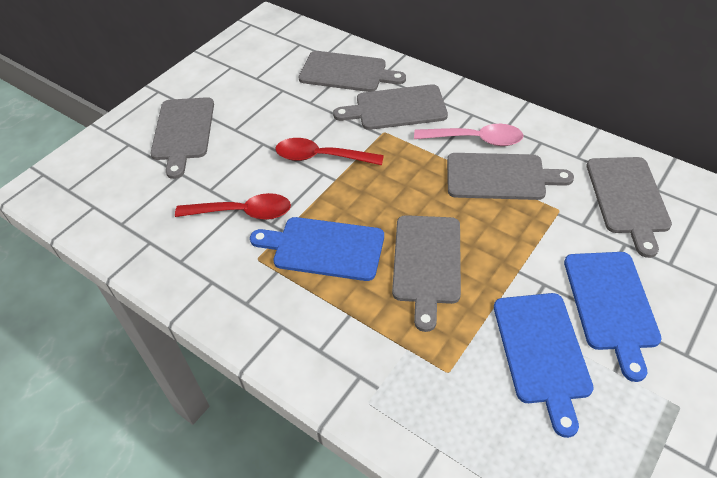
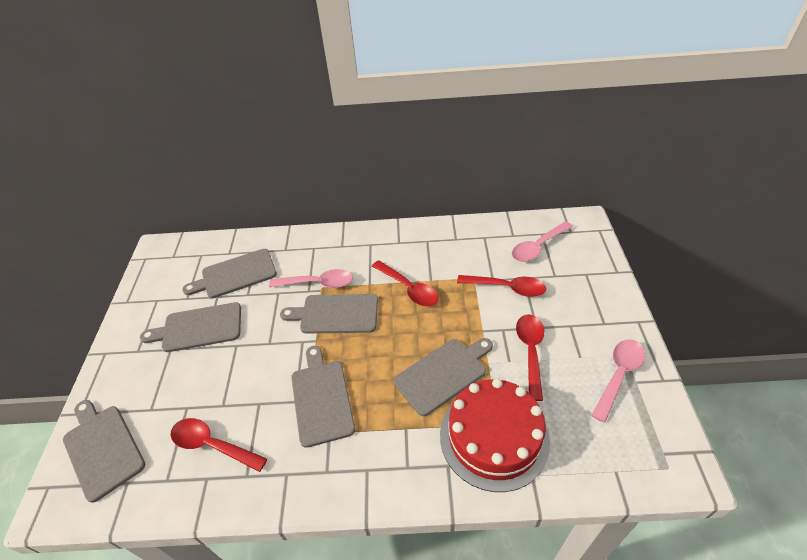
blue cutting board: 3 -> 0
pink spoon: 1 -> 3
red cake: 0 -> 1
red spoon: 2 -> 4

